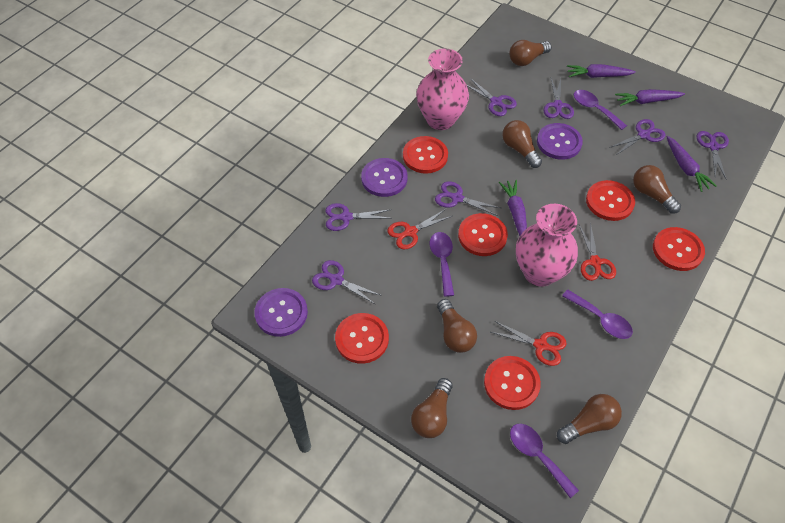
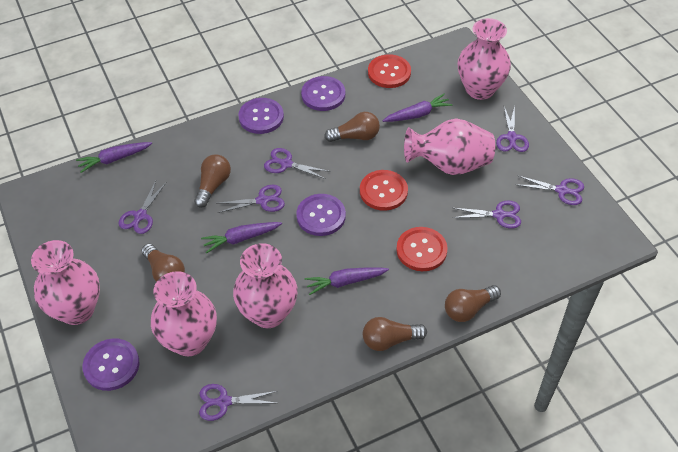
brown light bulb: 6 -> 5
pink vase: 2 -> 5
purple button: 3 -> 4
purple spoon: 4 -> 0
red button: 6 -> 3
red scissors: 3 -> 0

